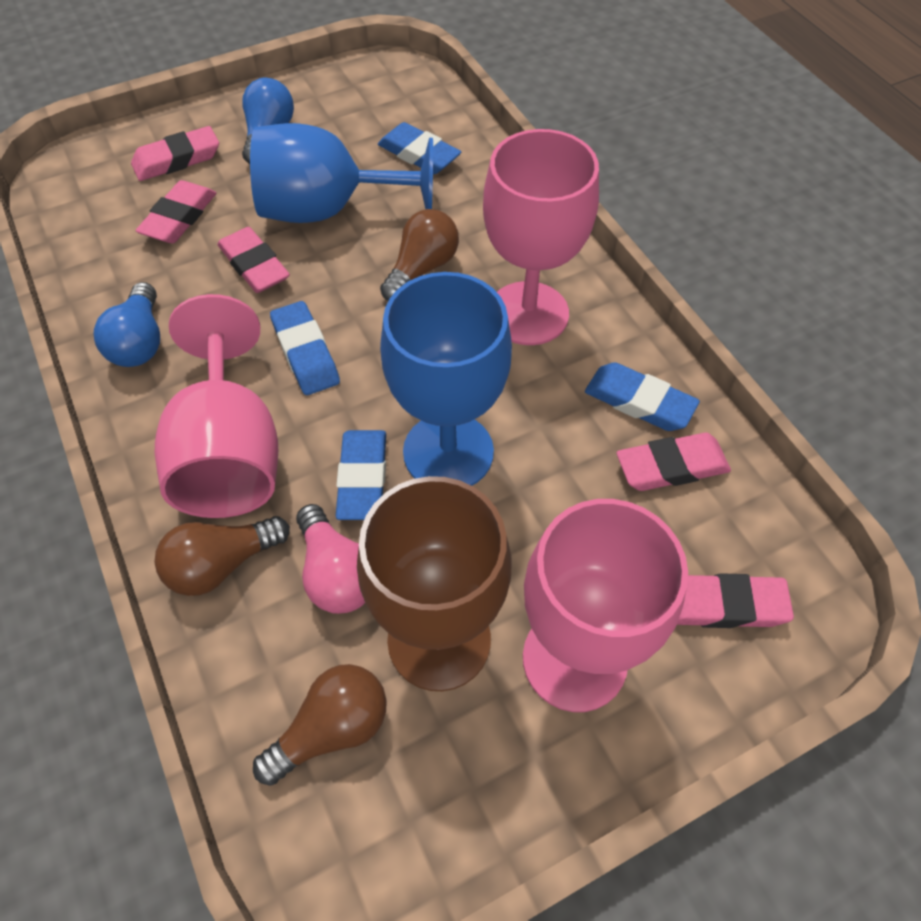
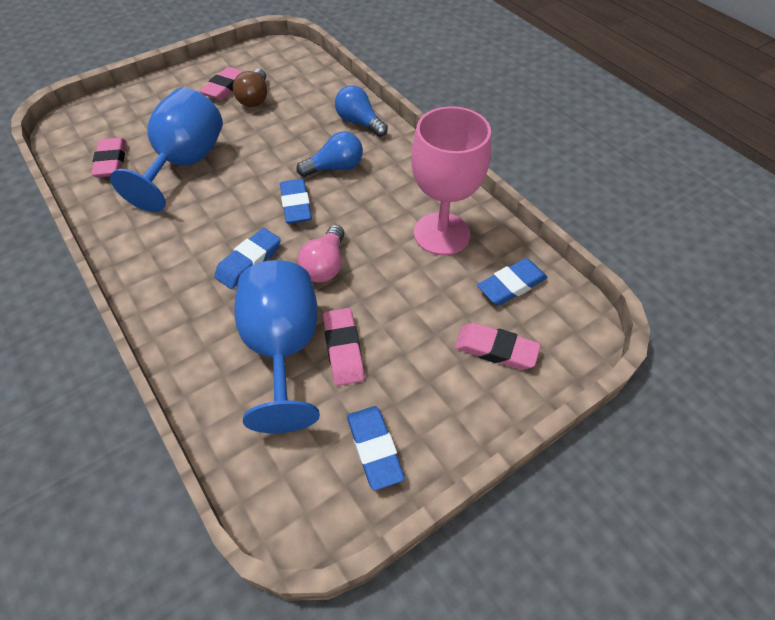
brown goblet: 1 -> 0
brown light bulb: 3 -> 1
pink eraser: 5 -> 4
pink goblet: 3 -> 1

